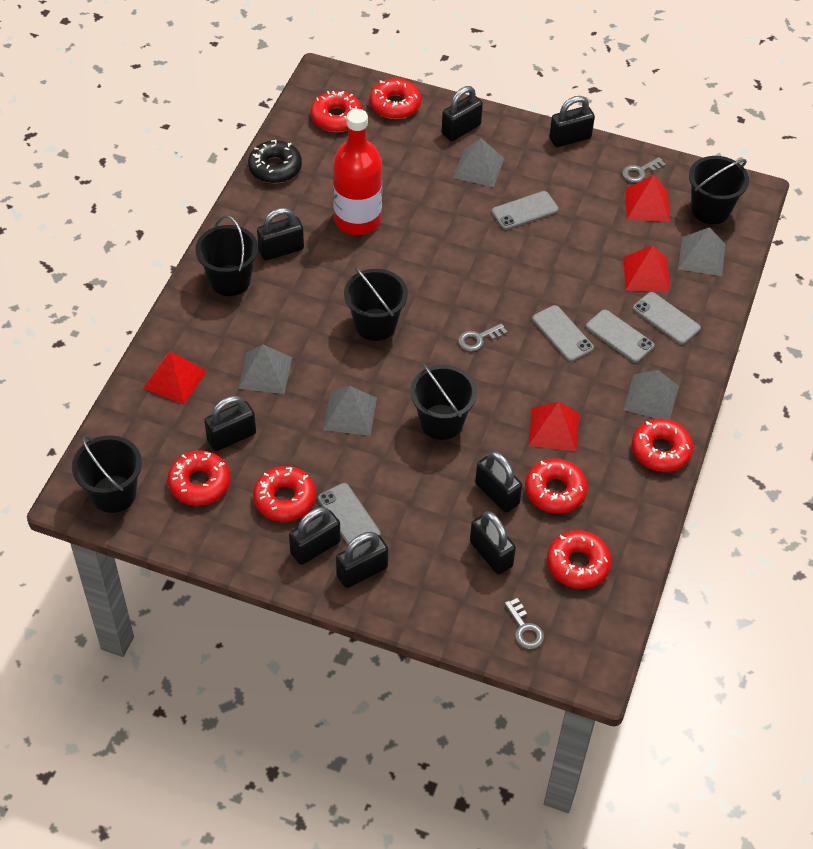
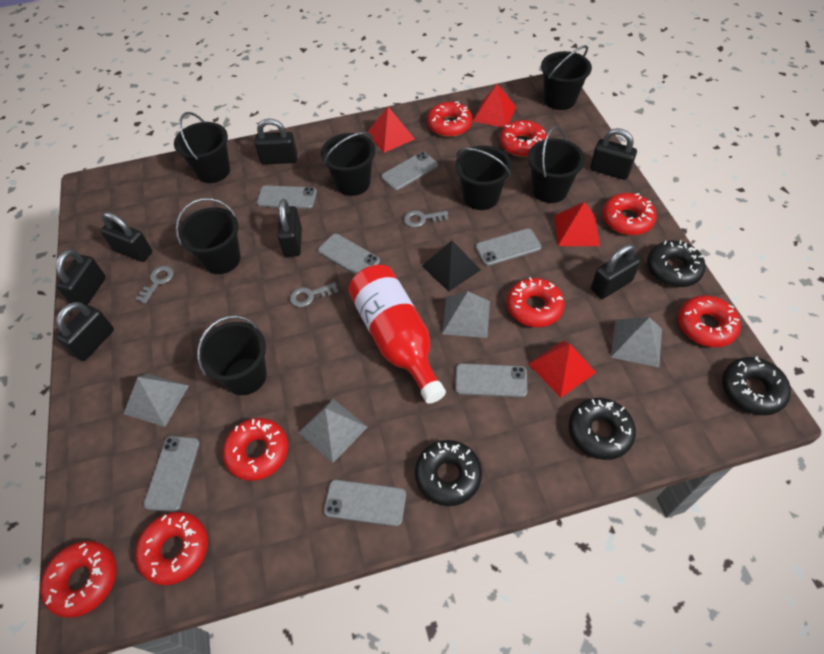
black bucket: 5 -> 7
black donut: 1 -> 4
black padlock: 8 -> 7
black pyramid: 0 -> 1
grey phone: 5 -> 7
grey pyramid: 5 -> 4
red donut: 7 -> 8

